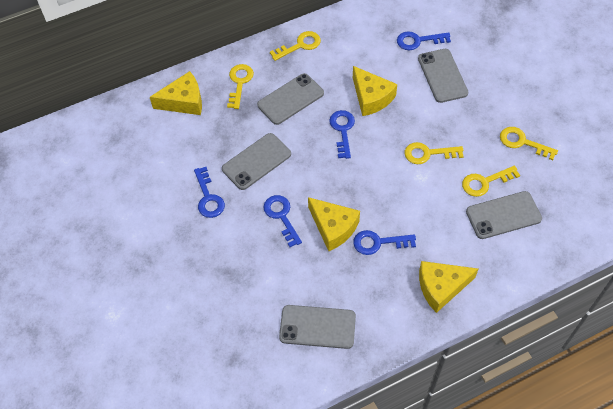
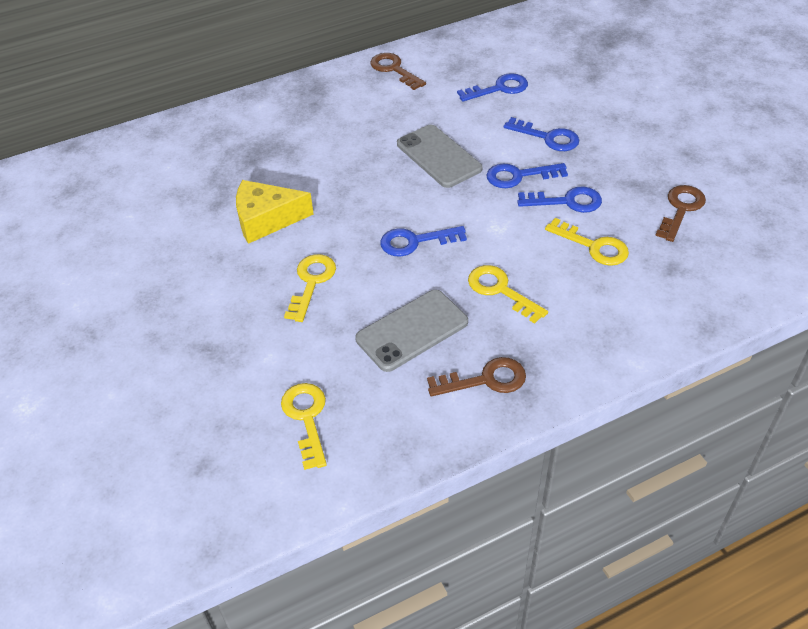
brown key: 0 -> 3
grey phone: 5 -> 2
yellow cheese: 4 -> 1
yellow key: 5 -> 4

